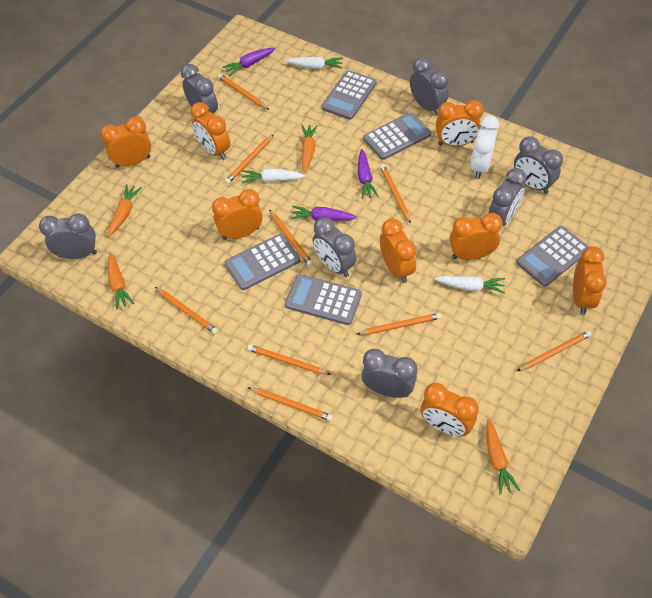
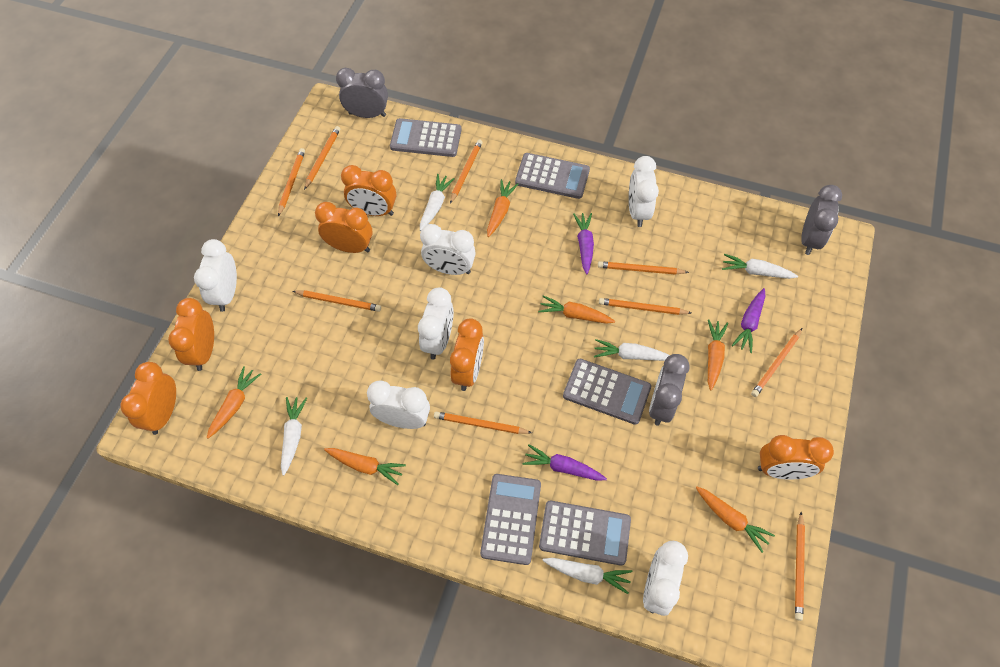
grey clock: 7 -> 3
orange carrot: 4 -> 6
orange clock: 8 -> 6
white carrot: 3 -> 5
white clock: 1 -> 6

